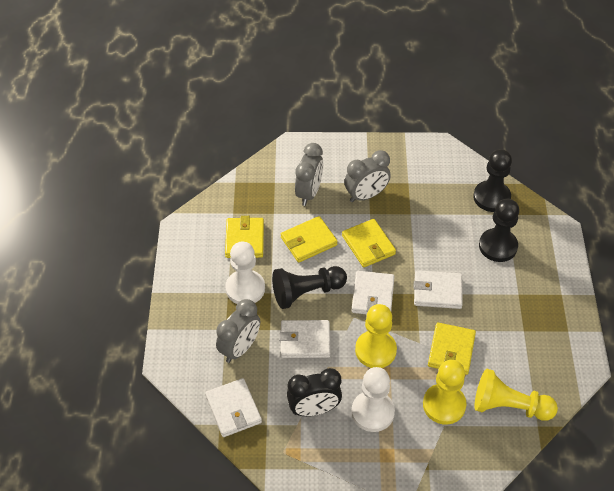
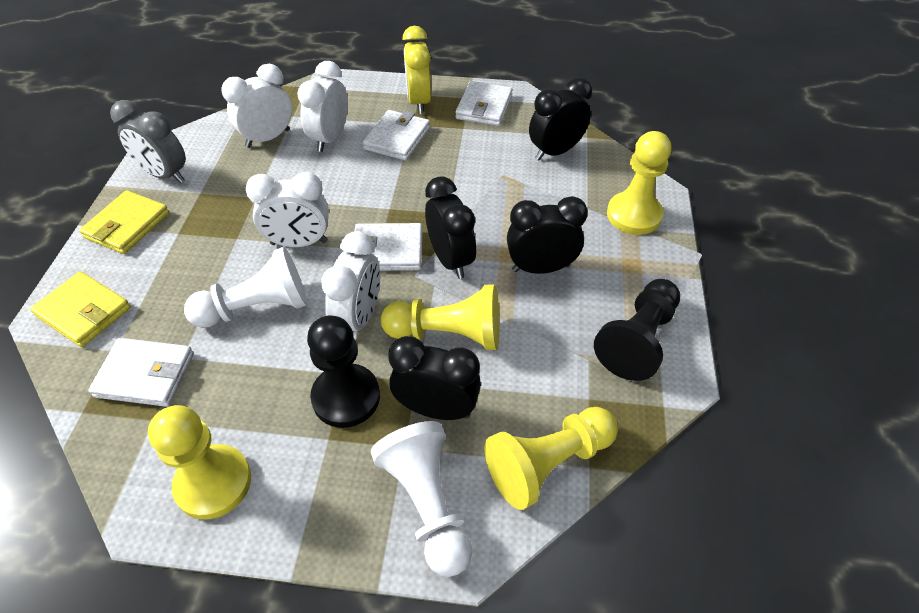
black clock: 1 -> 4
black pawn: 3 -> 2
grey clock: 3 -> 1
white clock: 0 -> 4
yellow clock: 0 -> 1
yellow pawn: 3 -> 4
yellow wallet: 4 -> 2

